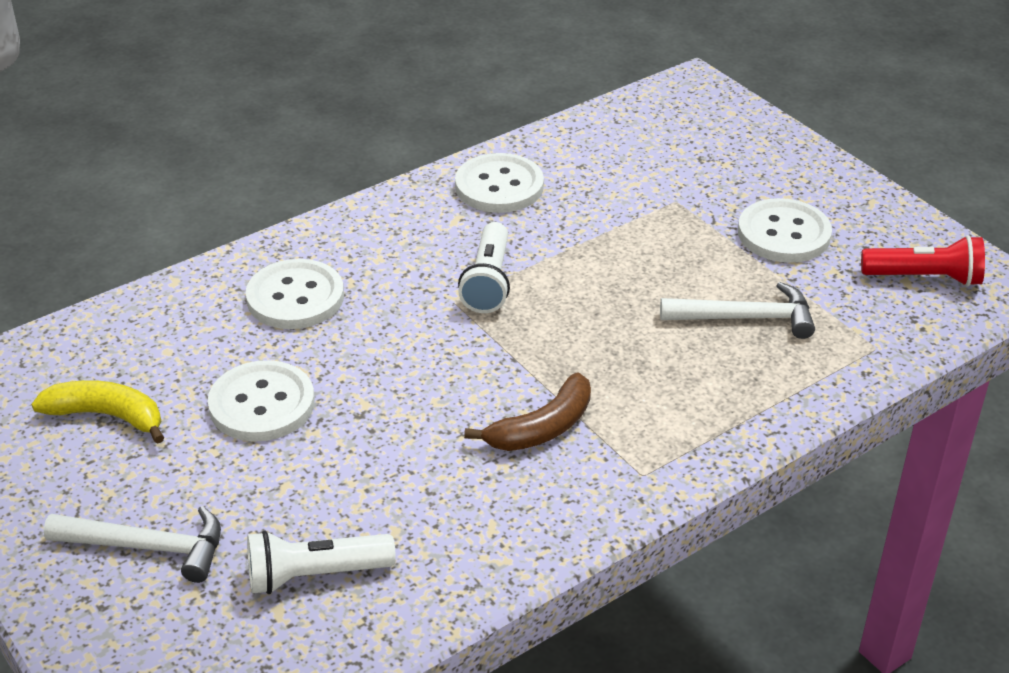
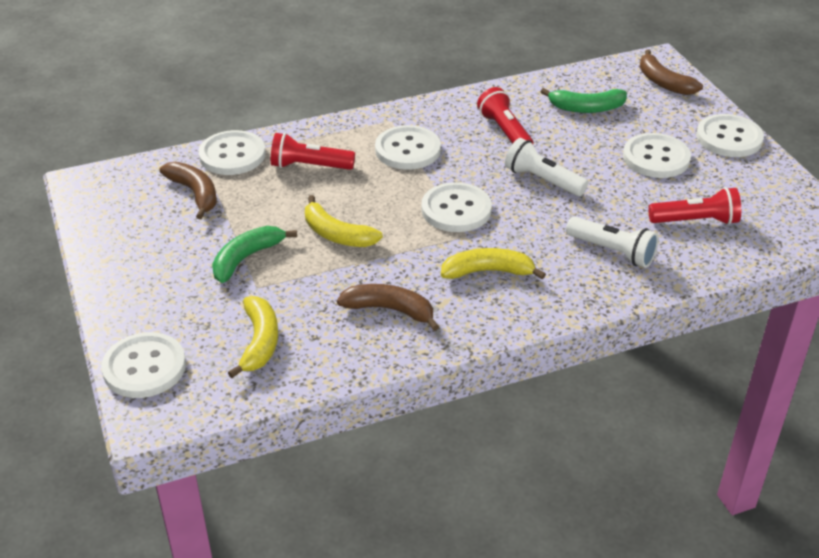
brown banana: 1 -> 3
green banana: 0 -> 2
red flashlight: 1 -> 3
white button: 4 -> 6
white hammer: 2 -> 0
yellow banana: 1 -> 3

